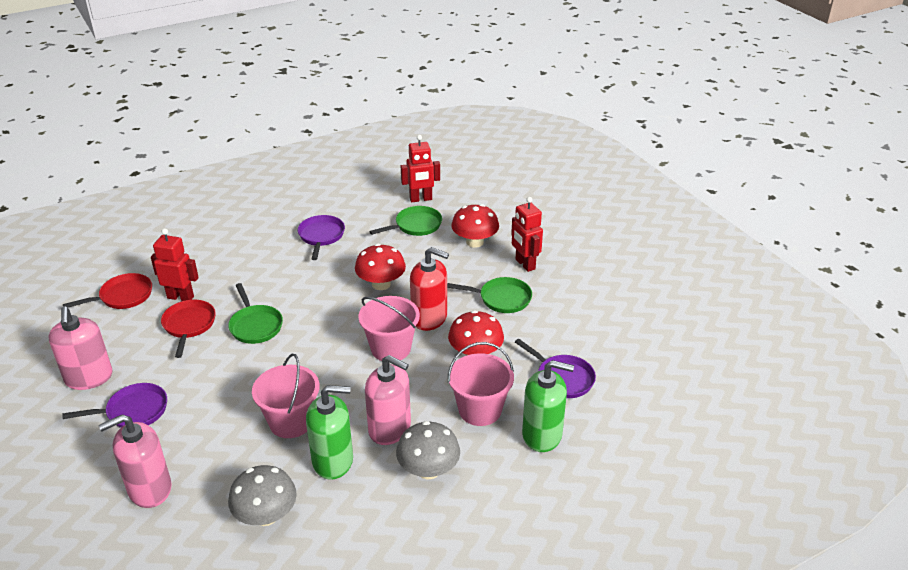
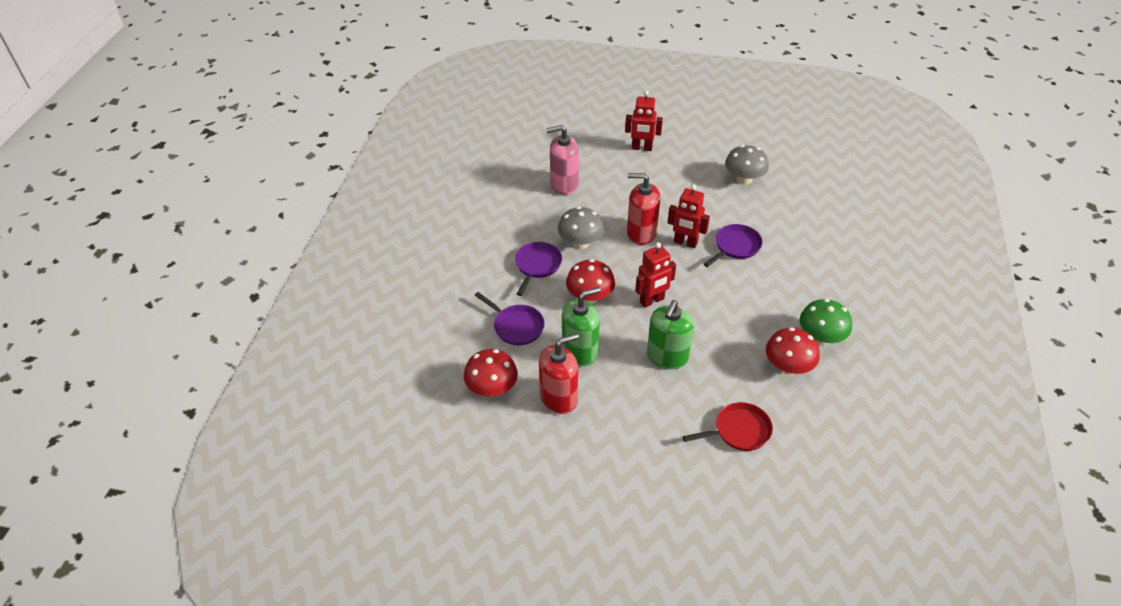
green mushroom: 0 -> 1
green pan: 3 -> 0
pink bucket: 3 -> 0
pink soap dispenser: 3 -> 1
red pan: 2 -> 1
red soap dispenser: 1 -> 2

